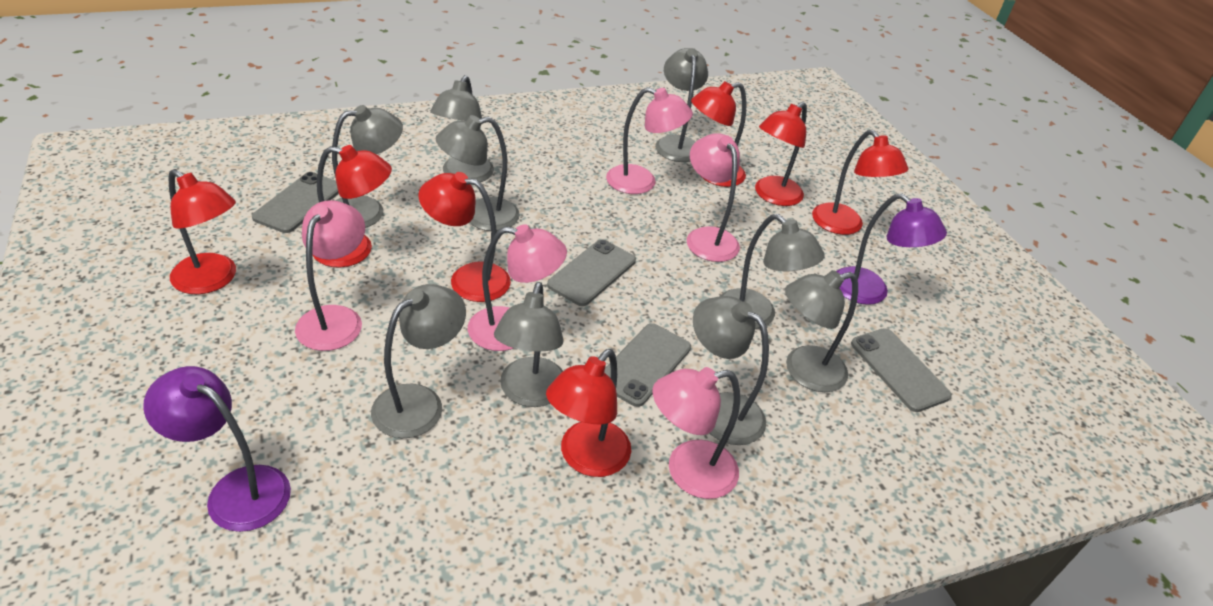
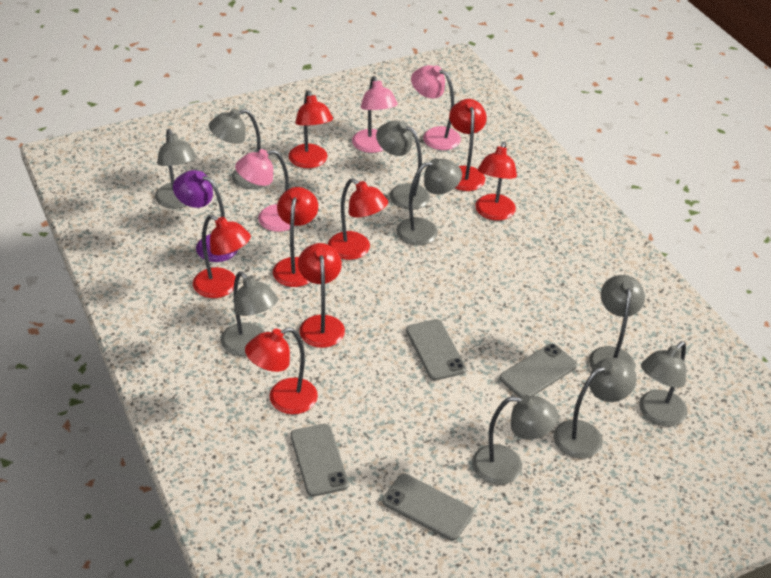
pink lamp: 5 -> 3
purple lamp: 2 -> 1
red lamp: 7 -> 8

